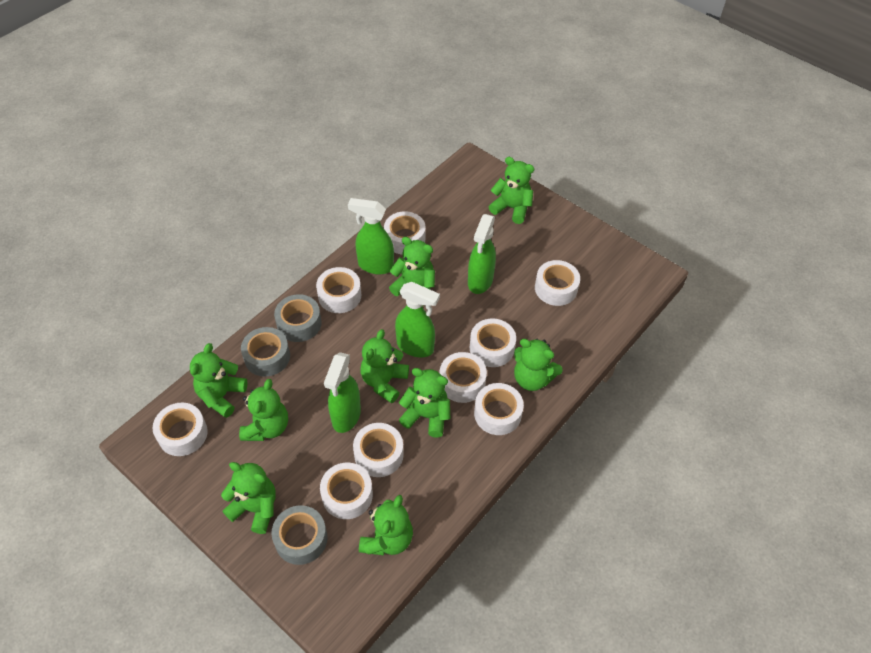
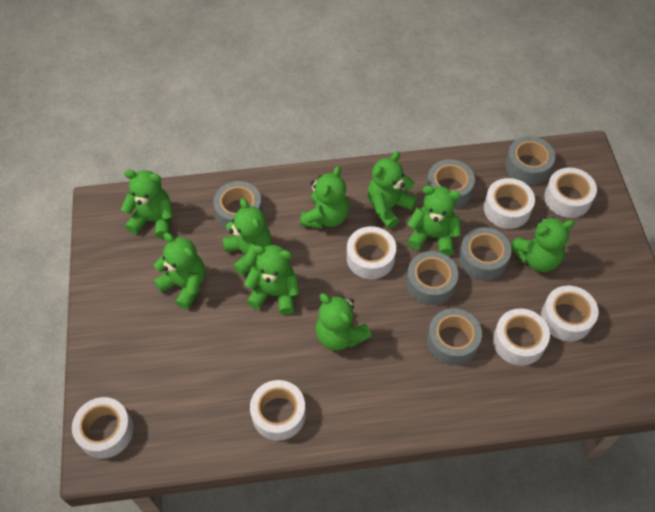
green spray bottle: 4 -> 0
grey tape: 3 -> 6
white tape: 9 -> 7

